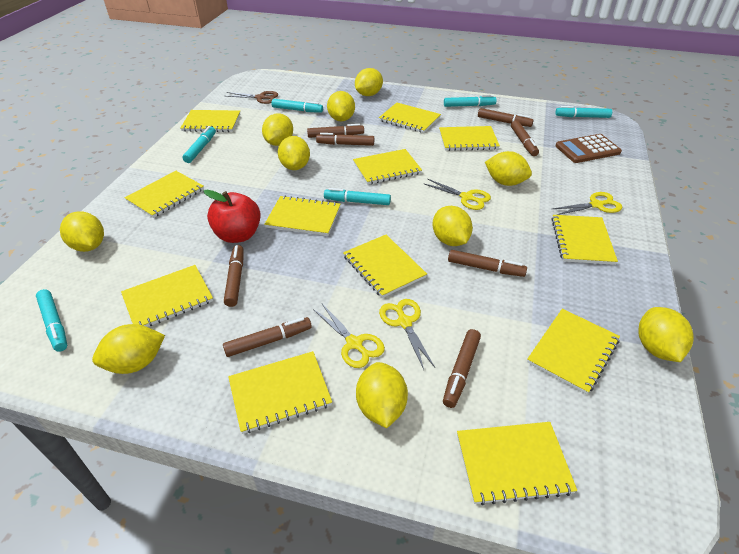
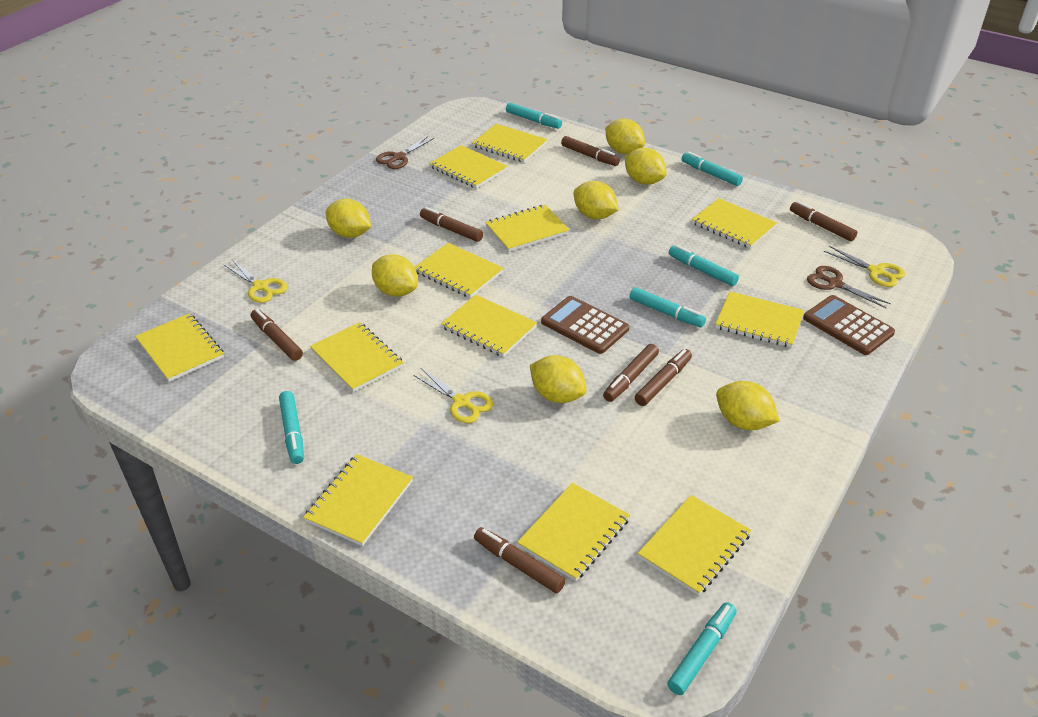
brown calculator: 1 -> 2
brown marker: 8 -> 7
brown scissors: 1 -> 2
red apple: 1 -> 0
yellow lemon: 10 -> 7
yellow scissors: 4 -> 3

